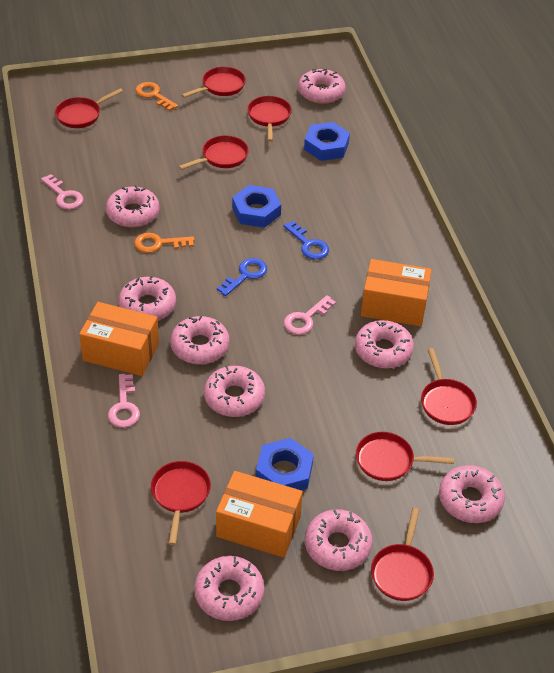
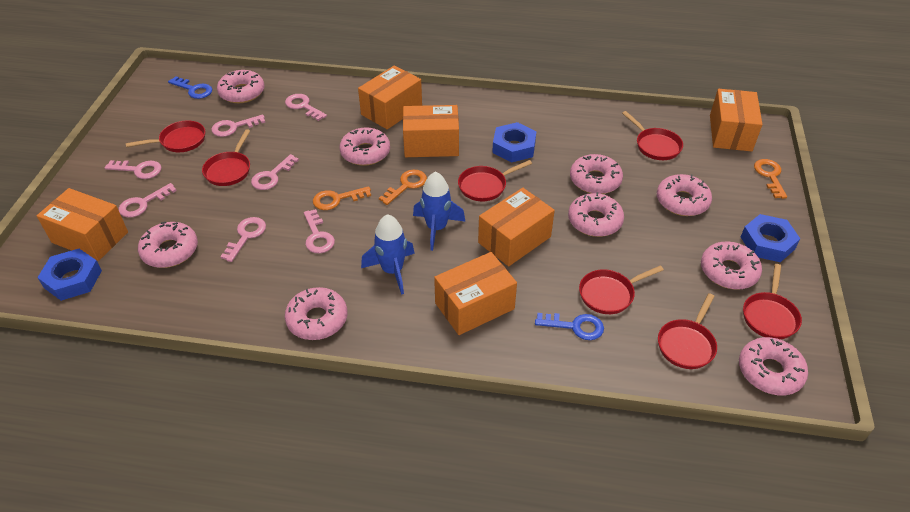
blue rocket: 0 -> 2
orange box: 3 -> 6
orange key: 2 -> 3
pink key: 3 -> 7
red pan: 8 -> 7

